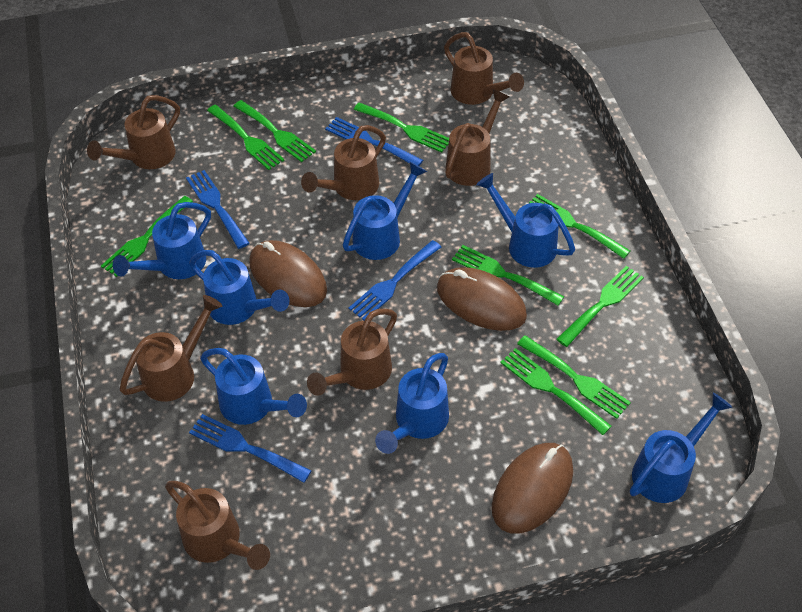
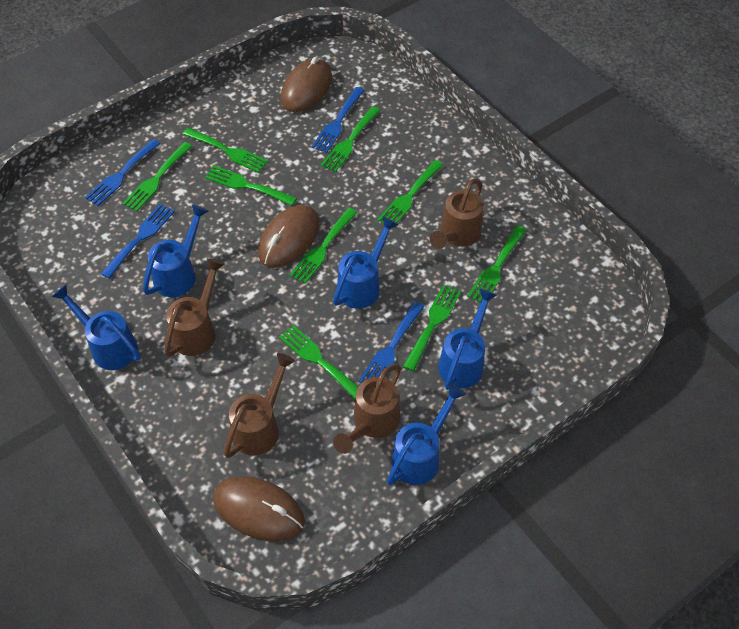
blue watering can: 7 -> 5
brown watering can: 7 -> 4

